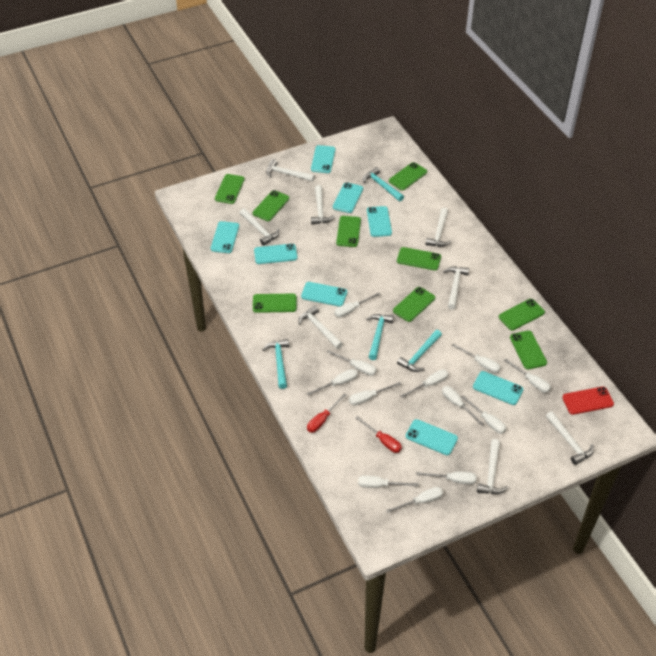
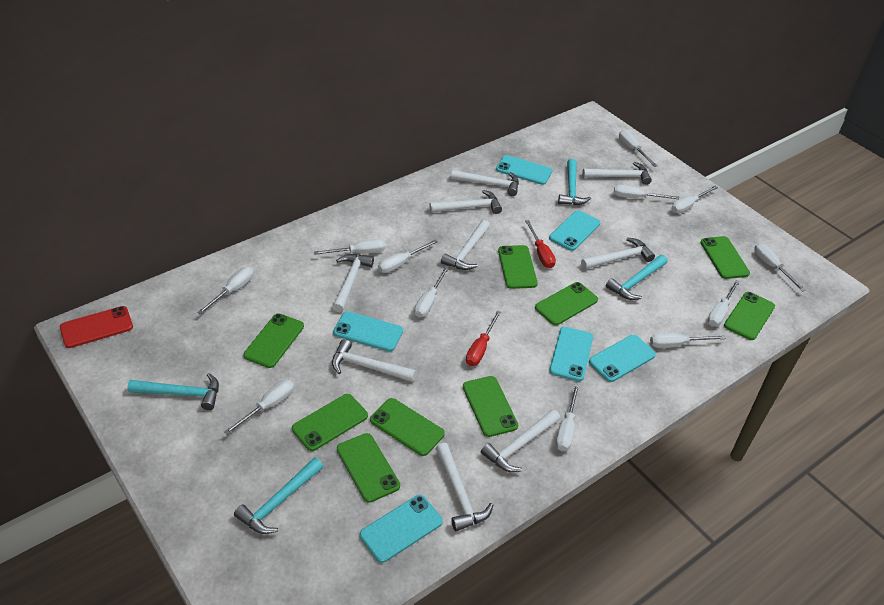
turquoise phone: 8 -> 6
white hammer: 8 -> 9

